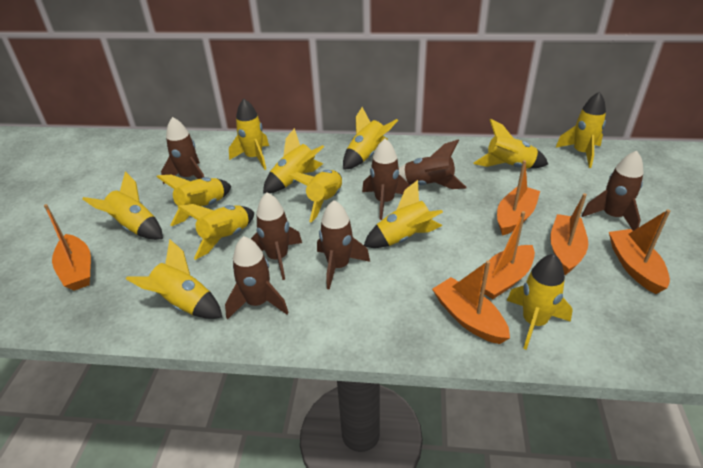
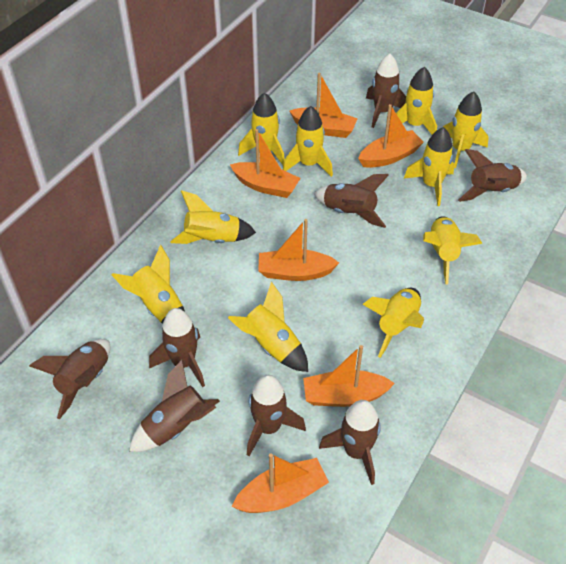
brown rocket: 7 -> 8
yellow rocket: 12 -> 10

